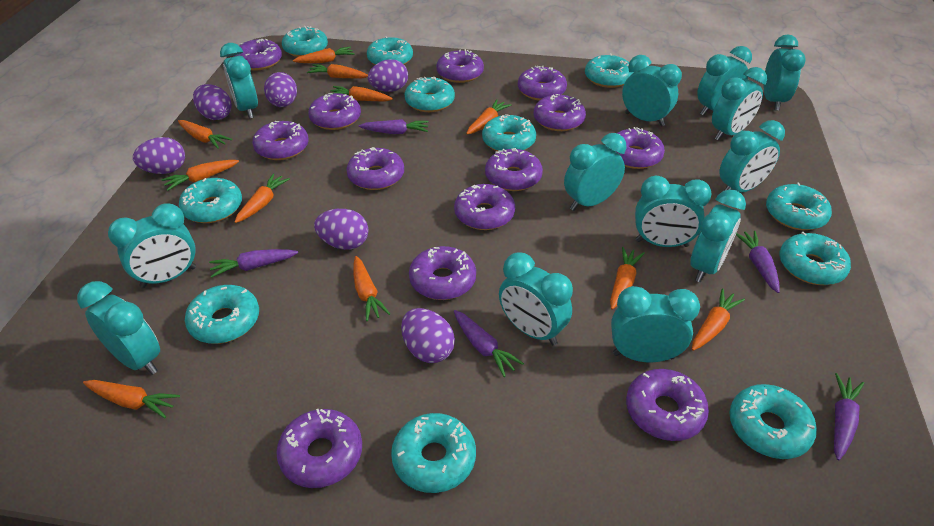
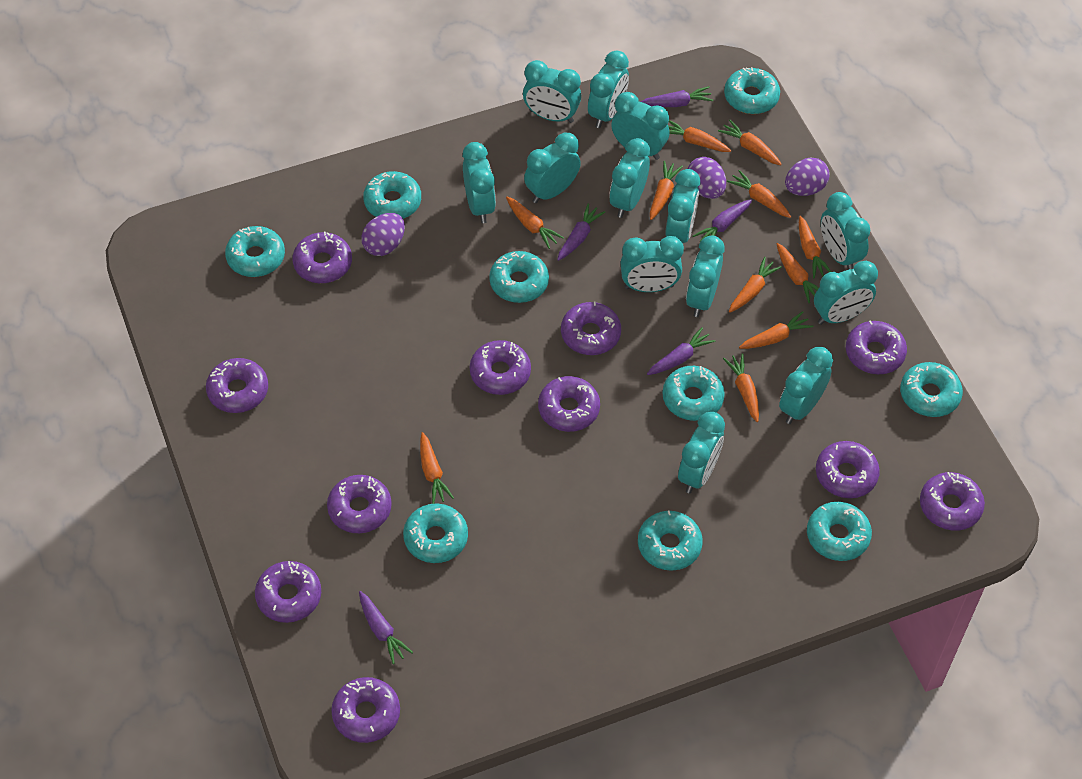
purple donut: 13 -> 11
purple egg: 6 -> 3
turquoise donut: 11 -> 9

